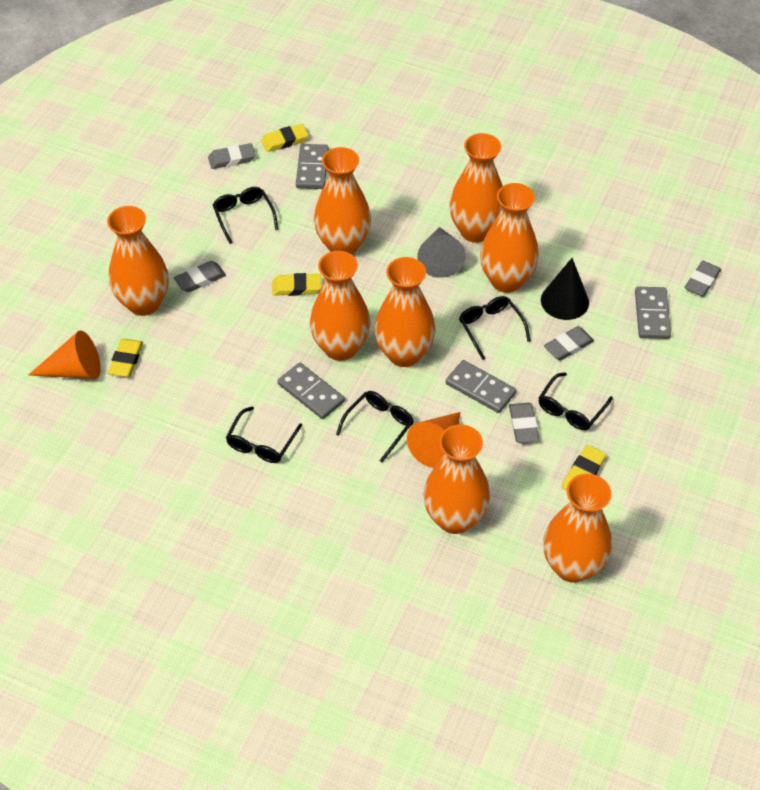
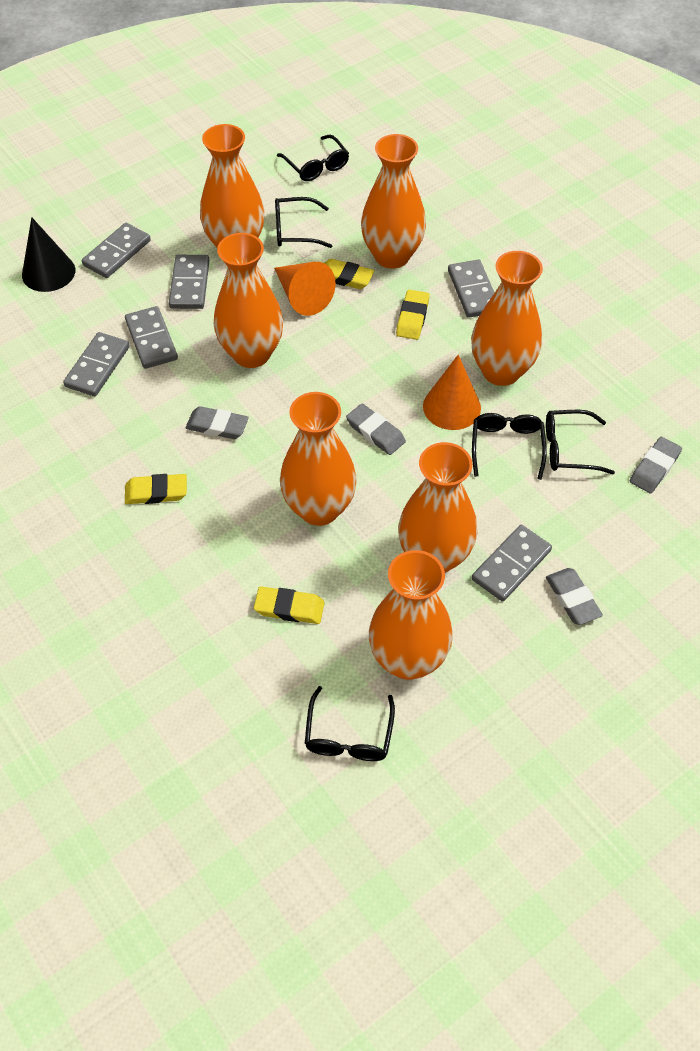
grey cone: 1 -> 0
grey domino: 4 -> 6
grey eraser: 5 -> 4
orange vase: 8 -> 7

